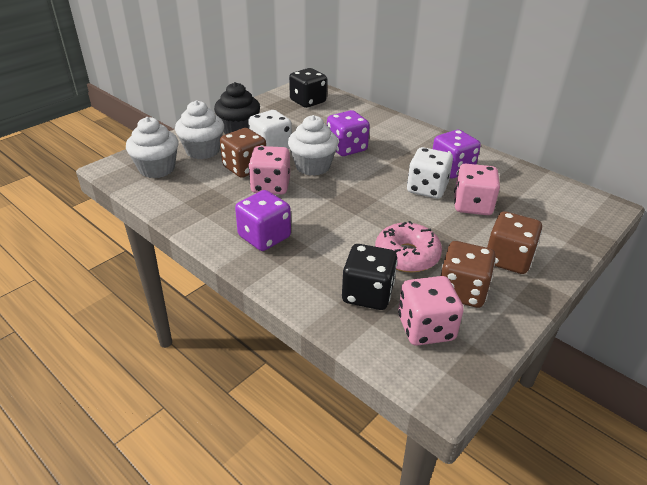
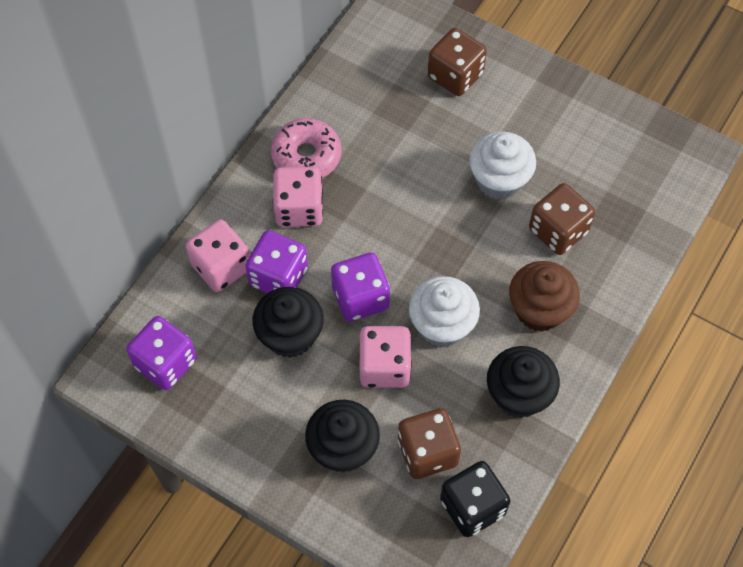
black cupcake: 1 -> 3
black dice: 2 -> 1
brown cupcake: 0 -> 1
white cupcake: 3 -> 2
white dice: 2 -> 0

